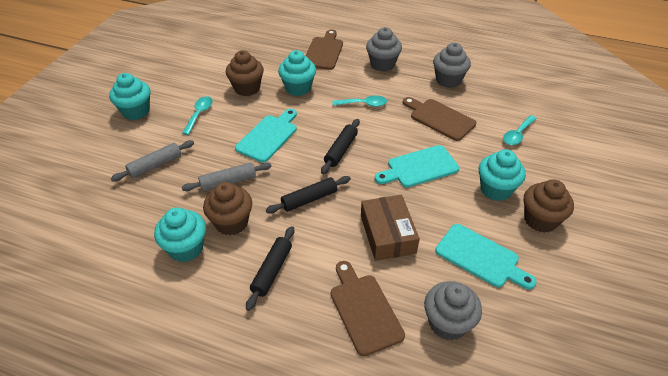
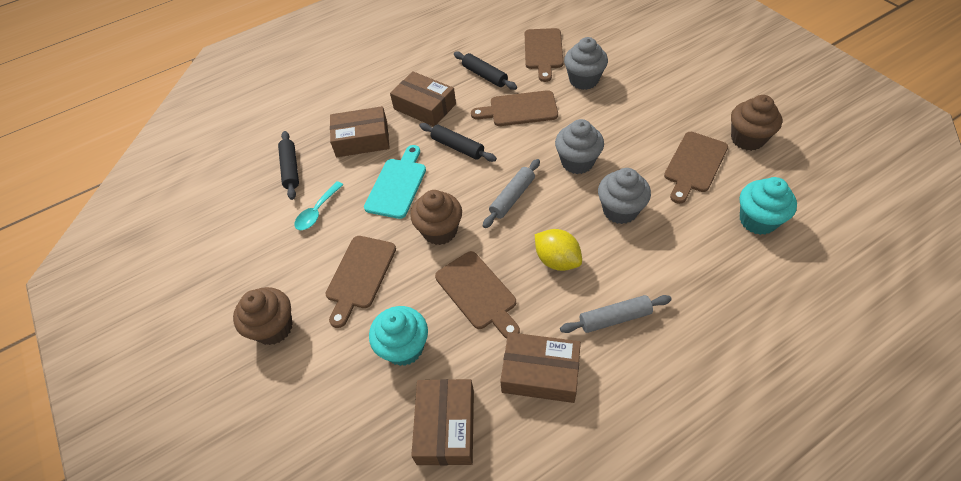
brown box: 1 -> 4
brown cutting board: 3 -> 5
turquoise cupcake: 4 -> 2
turquoise cutting board: 3 -> 1
turquoise spoon: 3 -> 1
yellow lemon: 0 -> 1

